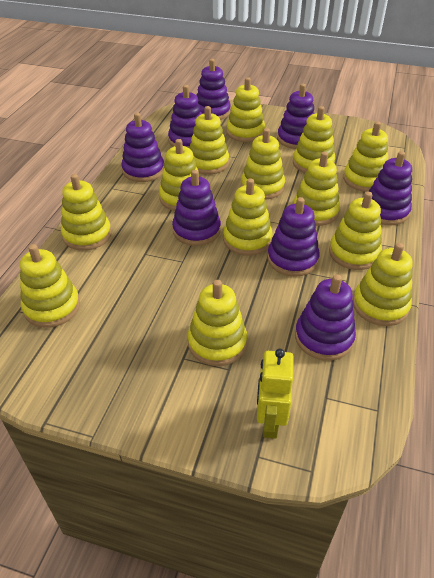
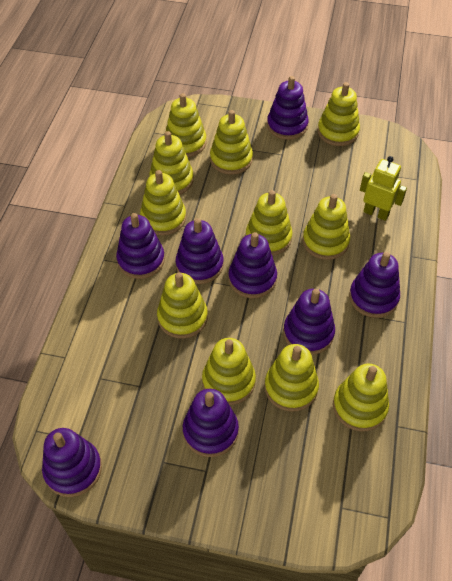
yellow stacking toy: 13 -> 11

